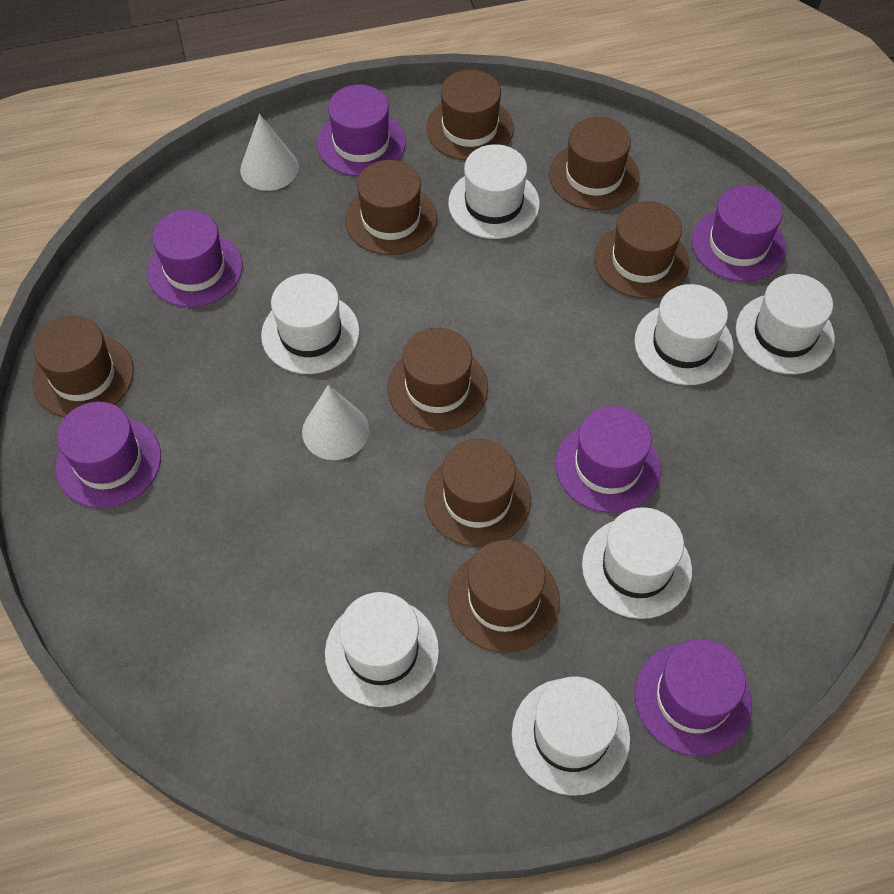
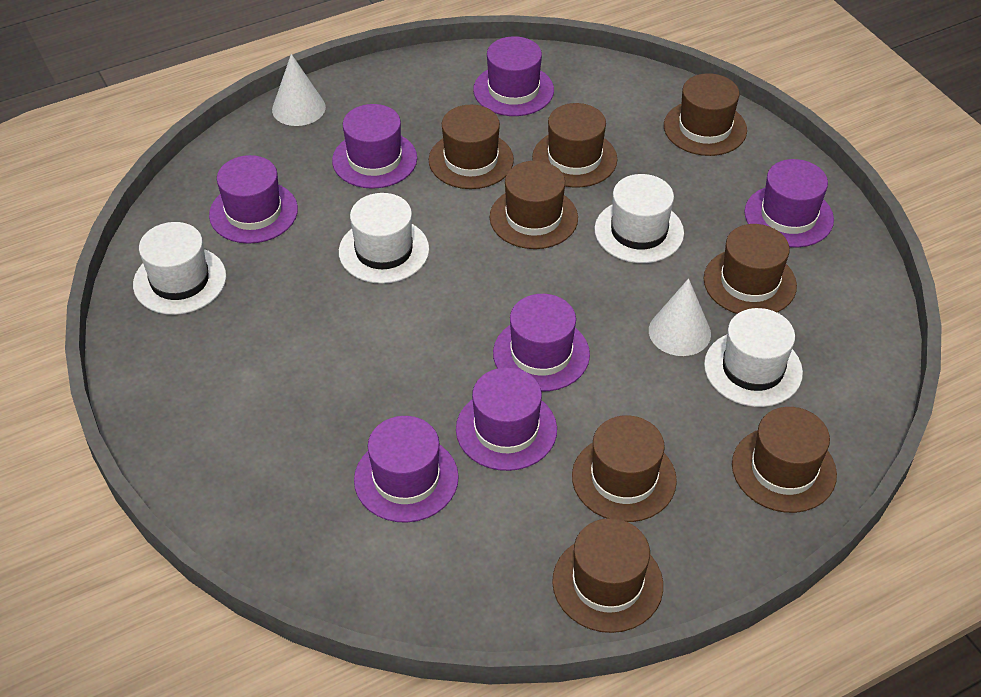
purple hat: 6 -> 7
white hat: 7 -> 4

